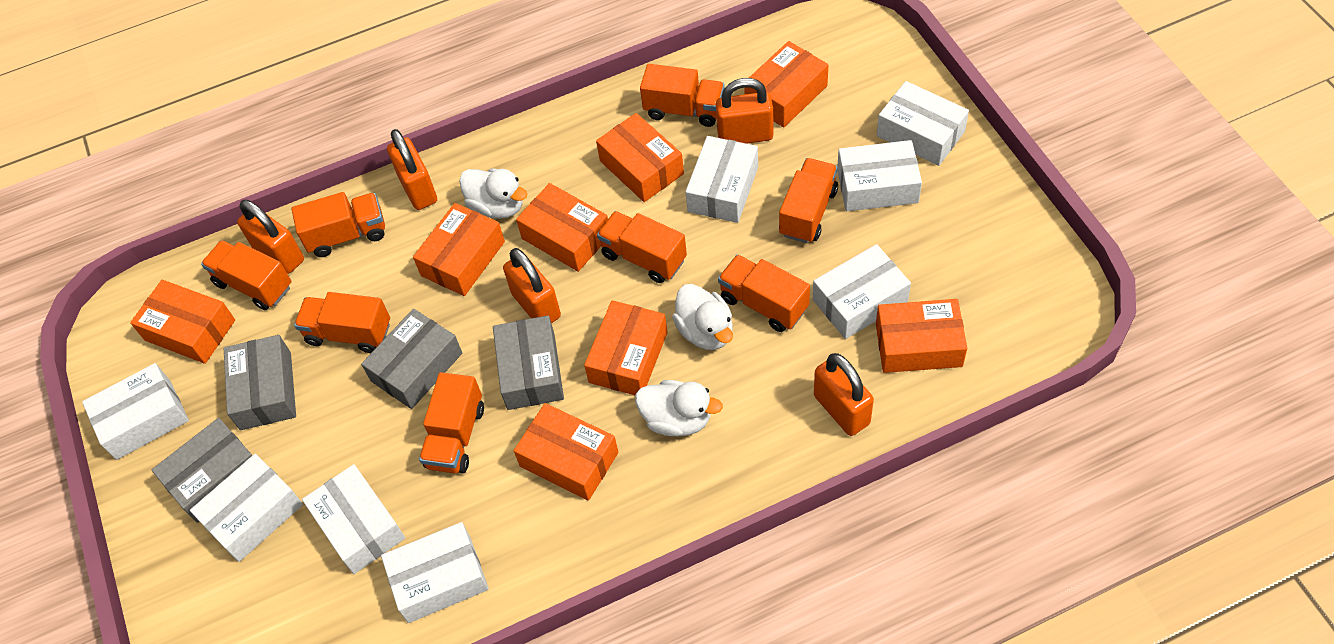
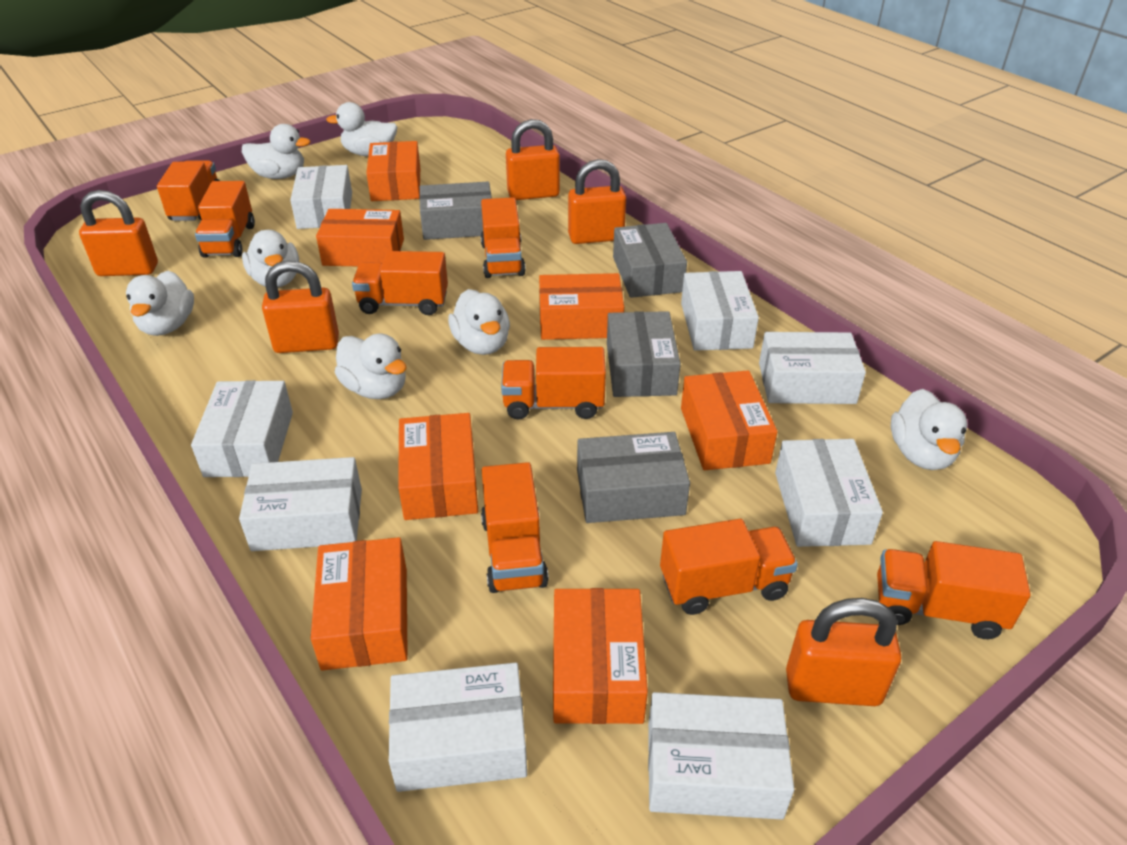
orange box: 8 -> 7
white duck: 3 -> 7

